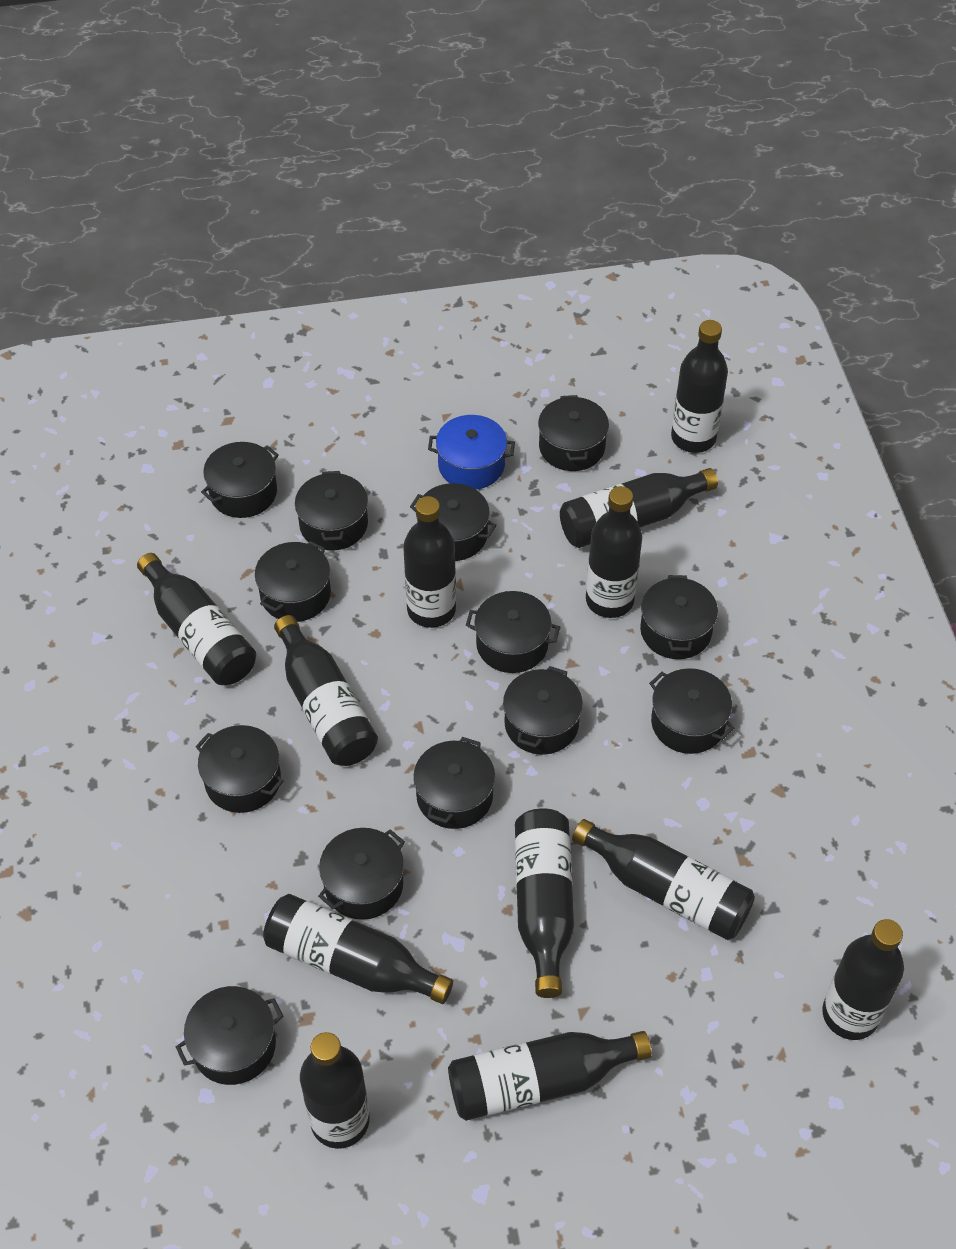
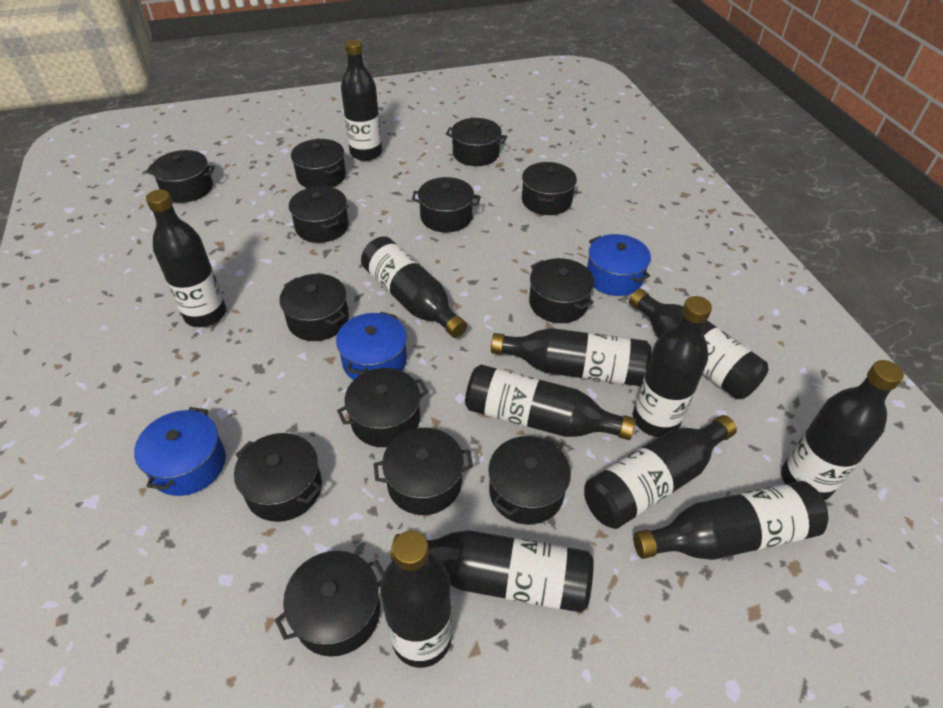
blue pot: 1 -> 3

